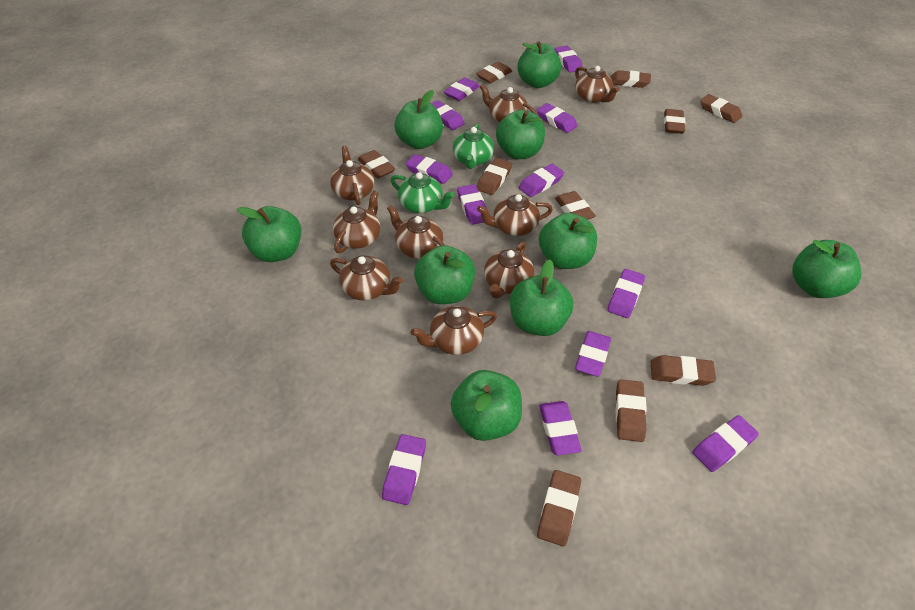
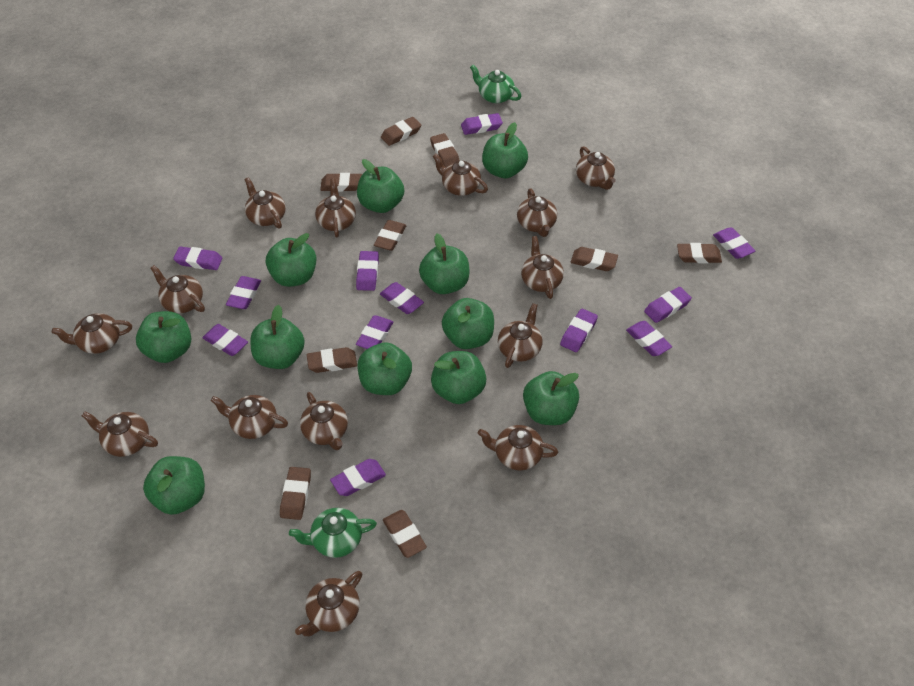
brown eraser: 10 -> 9
brown teapot: 9 -> 14
green apple: 9 -> 11

